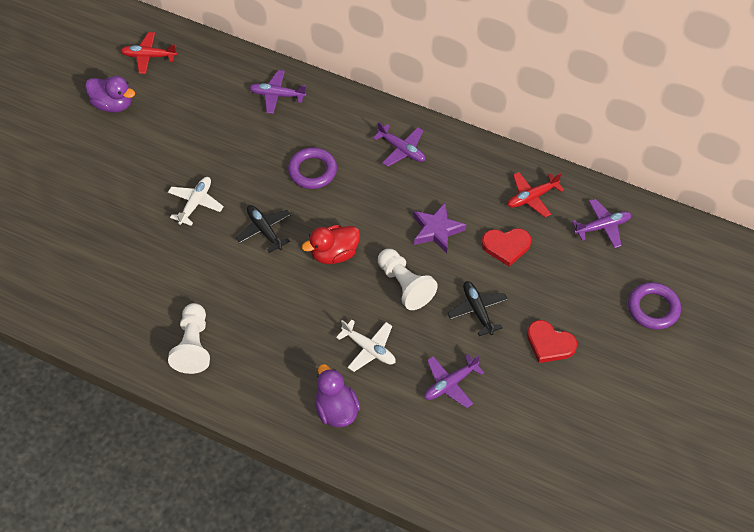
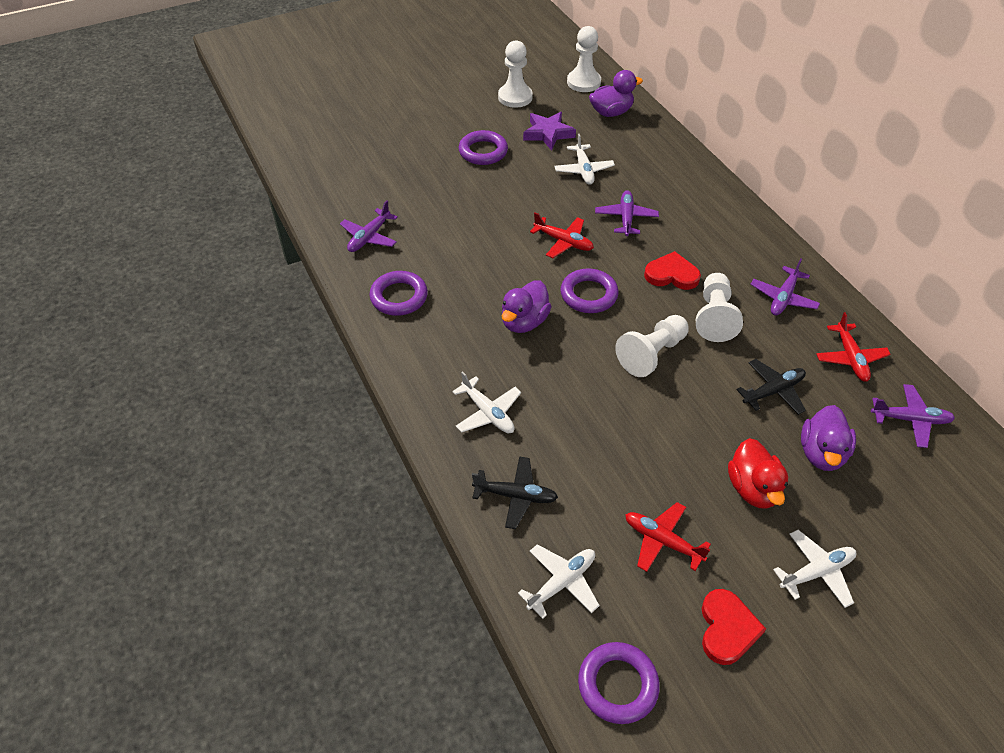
purple duck: 2 -> 3
purple ring: 2 -> 4
red plane: 2 -> 3
white pawn: 2 -> 4
white plane: 2 -> 4

